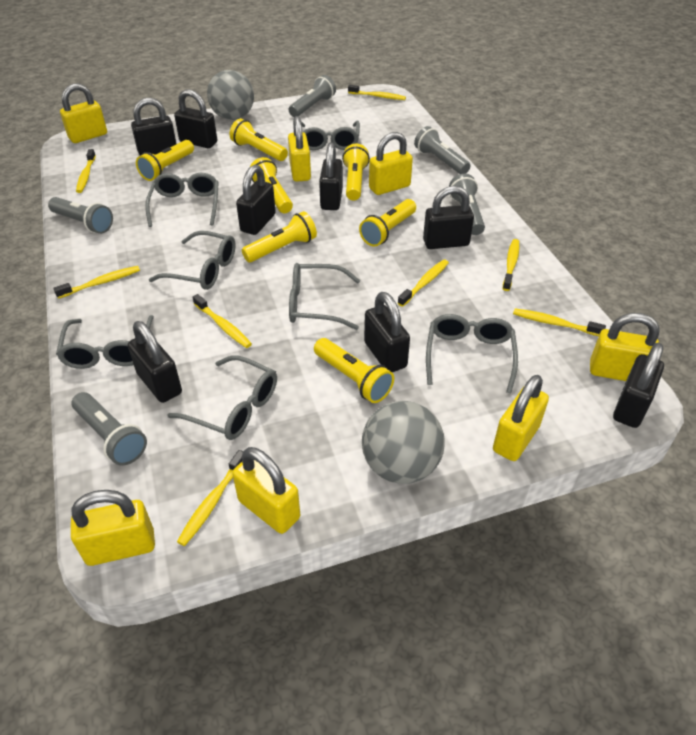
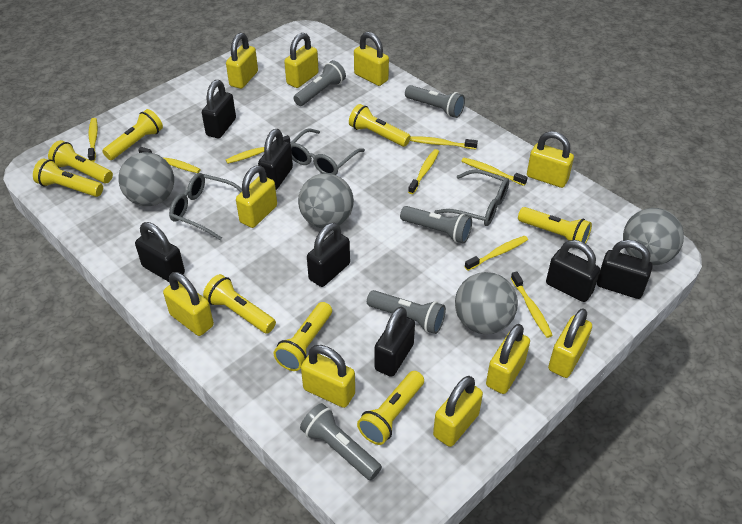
black padlock: 8 -> 7
grey ball: 2 -> 4
grey glasses: 7 -> 3
yellow flashlight: 7 -> 8
yellow padlock: 7 -> 10

